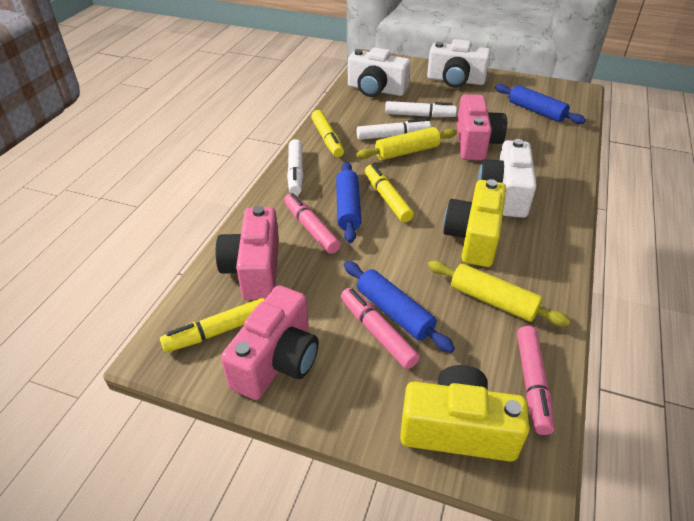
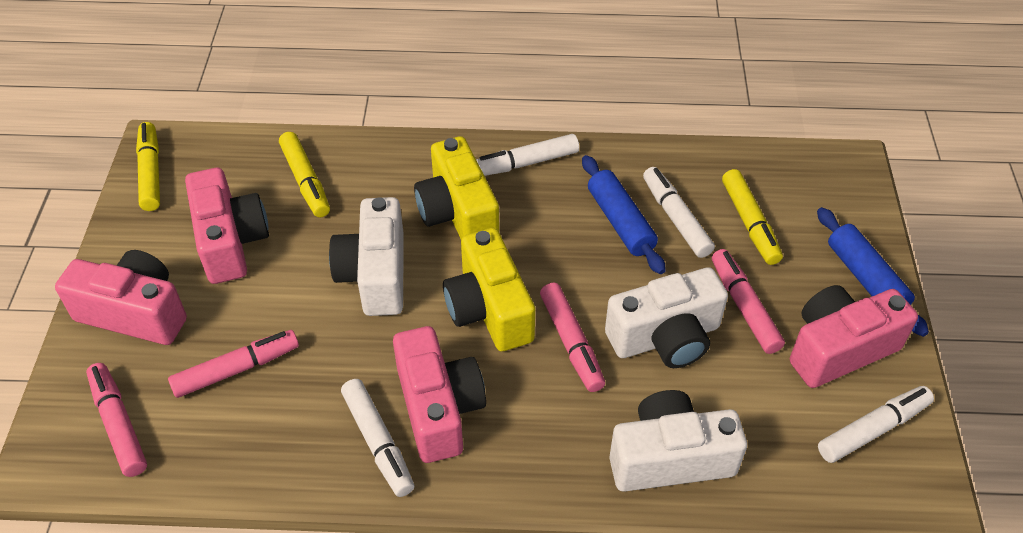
blue rolling pin: 3 -> 2
pink camera: 3 -> 4
pink marker: 3 -> 4
white marker: 3 -> 4
yellow rolling pin: 2 -> 0

